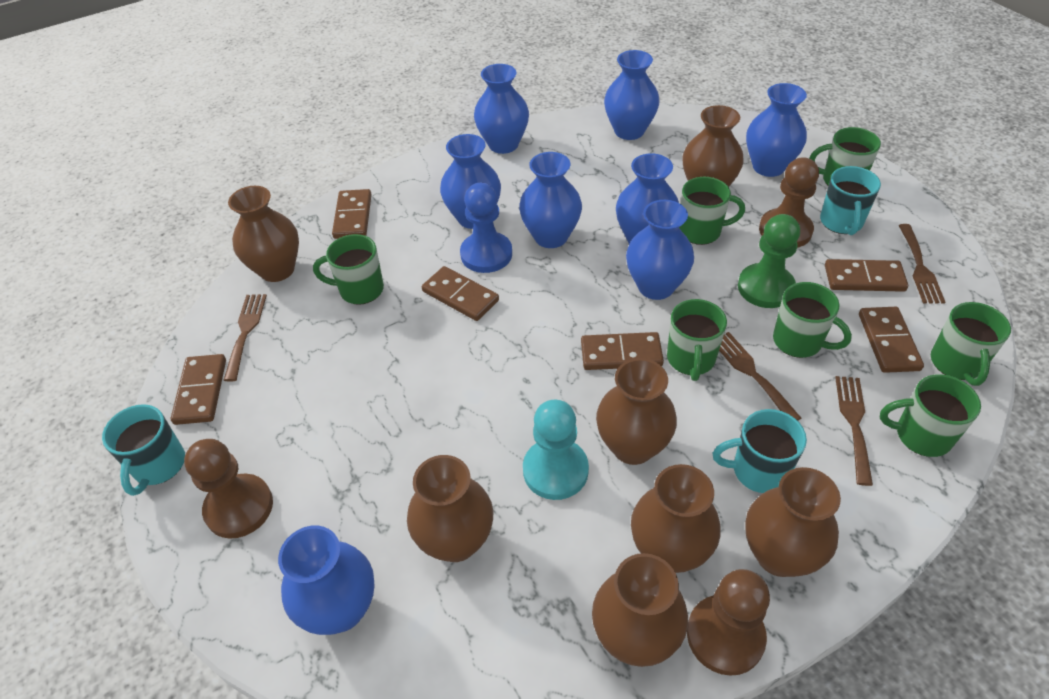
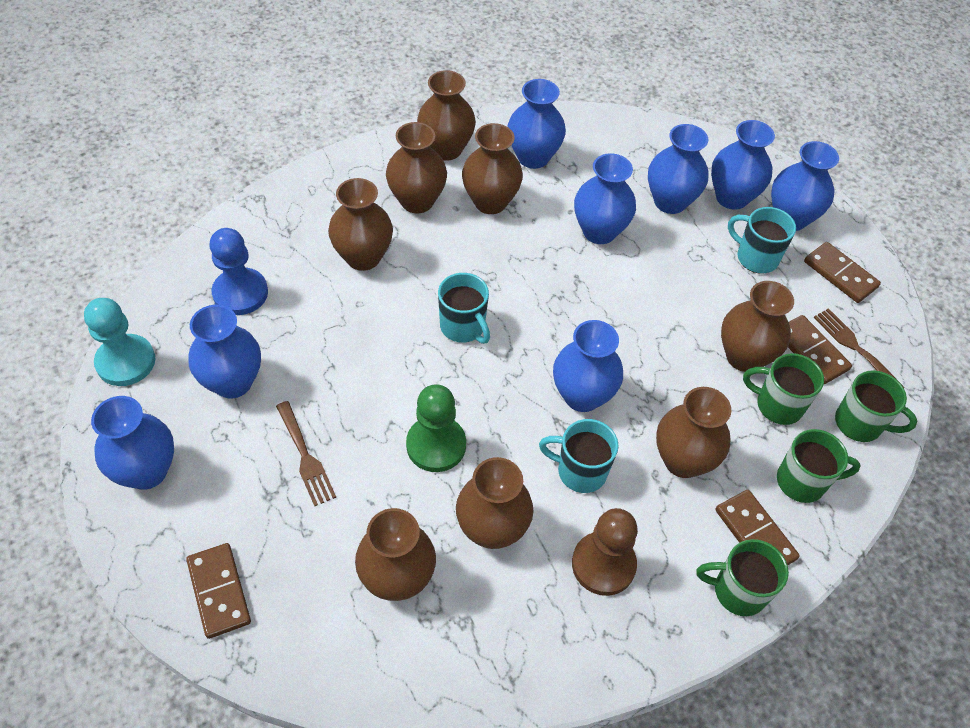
brown domino: 6 -> 4
brown fork: 4 -> 2
brown pawn: 3 -> 1
brown vase: 7 -> 8
green mug: 7 -> 4

